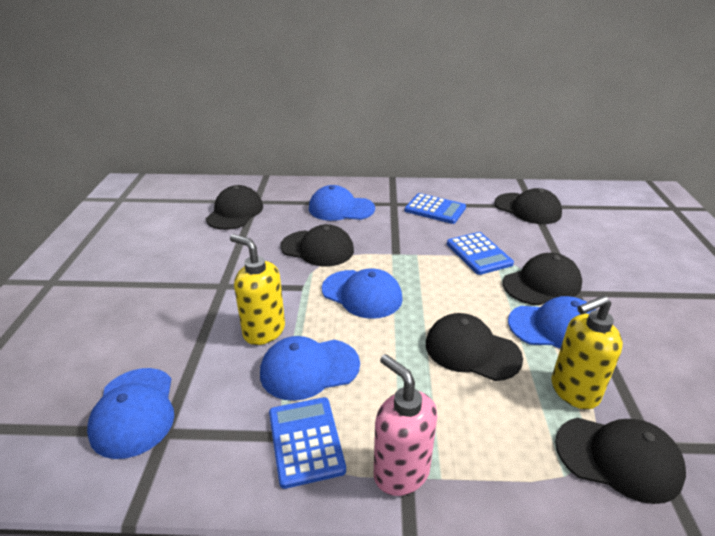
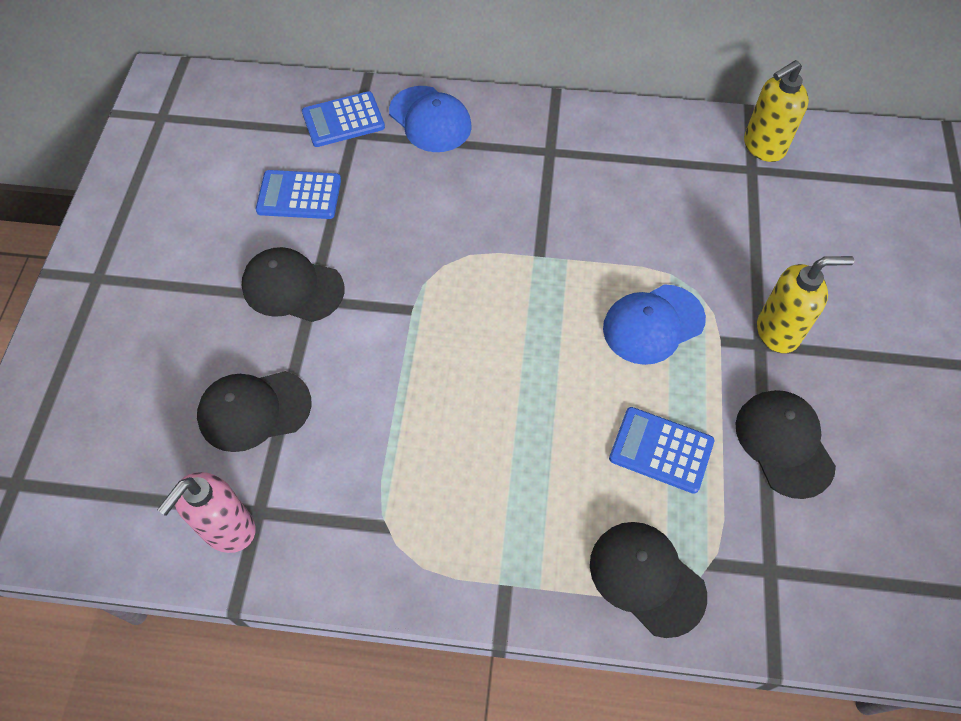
black cap: 6 -> 4
blue cap: 5 -> 2

